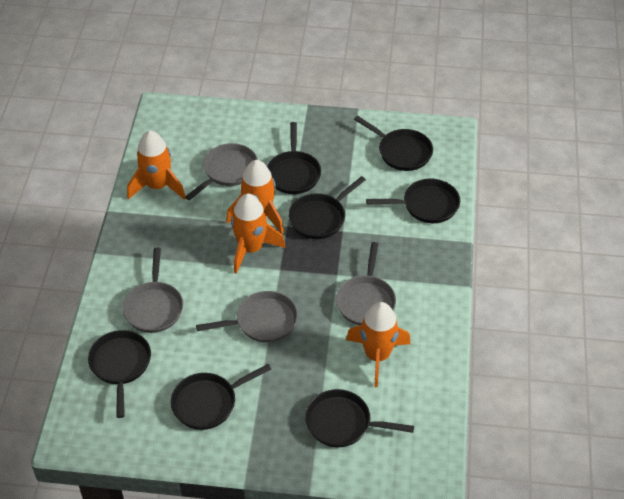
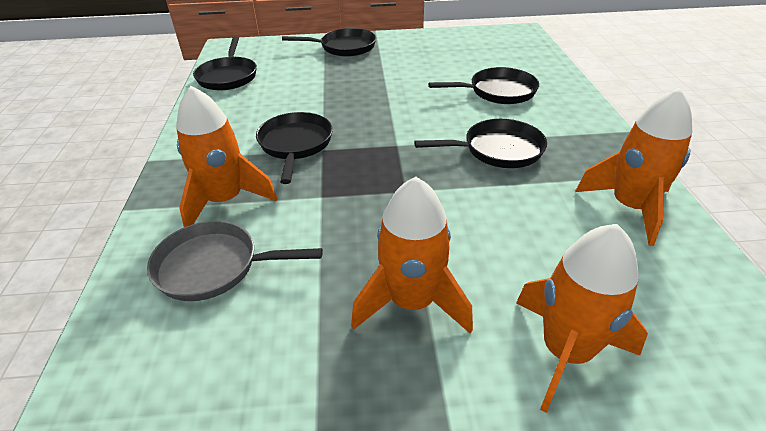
black pan: 7 -> 5
grey pan: 4 -> 1

